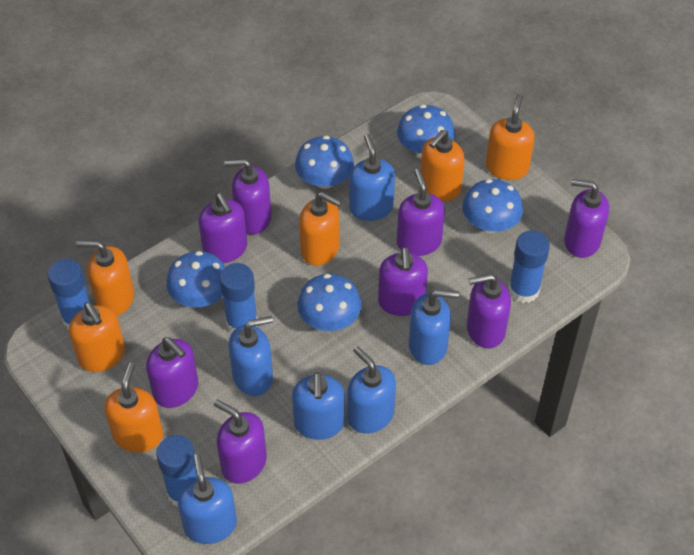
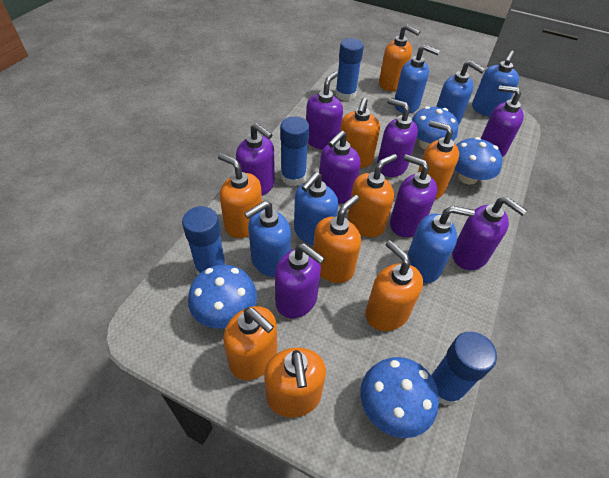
blue mushroom: 5 -> 4
orange soap dispenser: 6 -> 9

